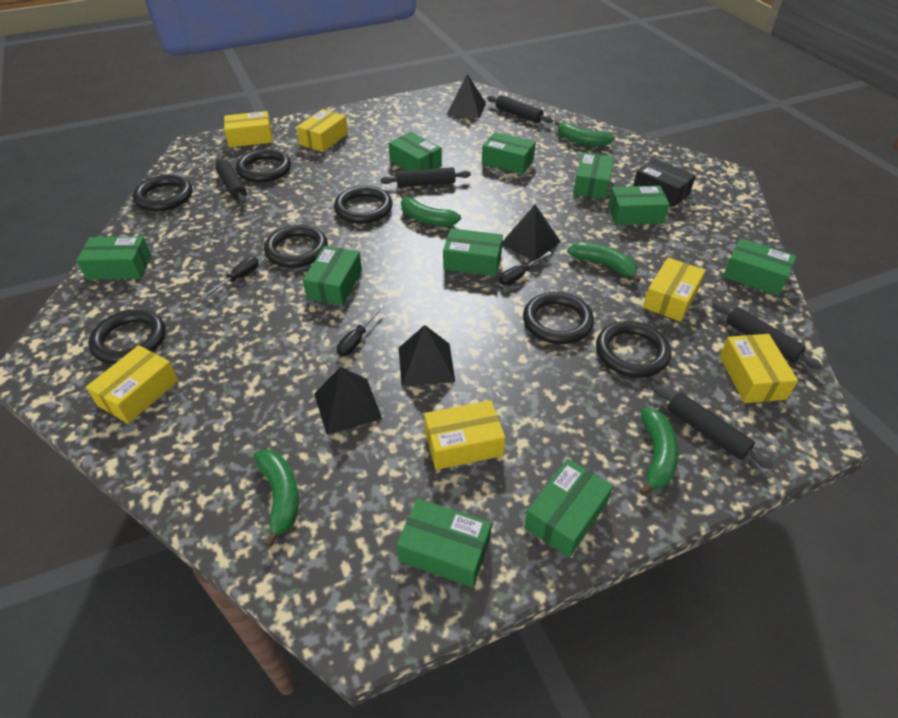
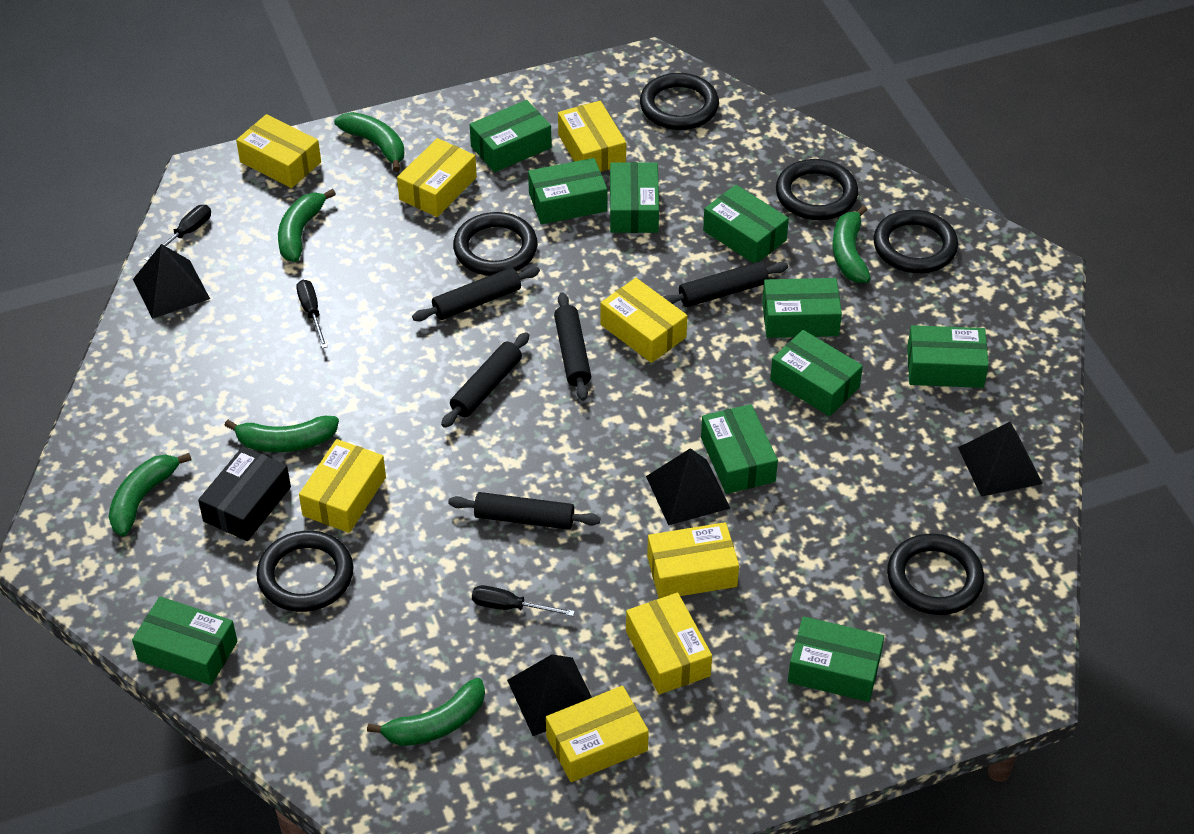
black ring: 7 -> 6
green banana: 5 -> 6
yellow box: 6 -> 8

